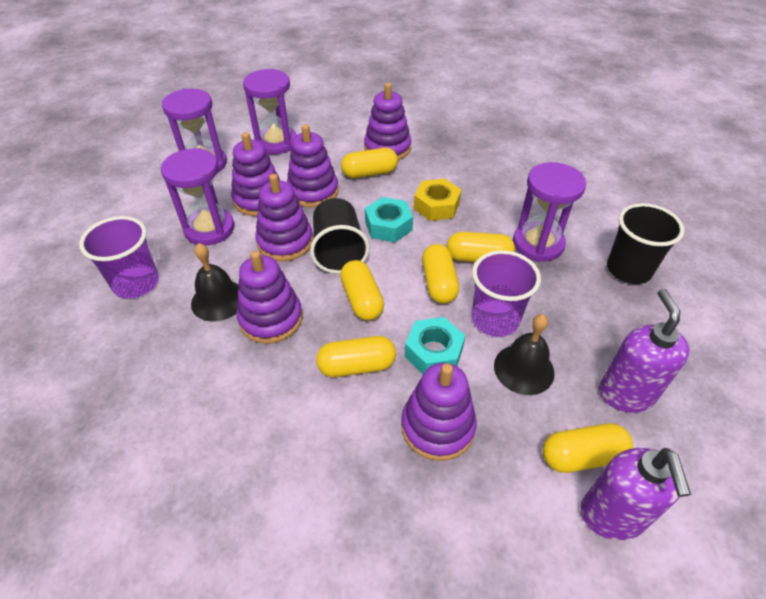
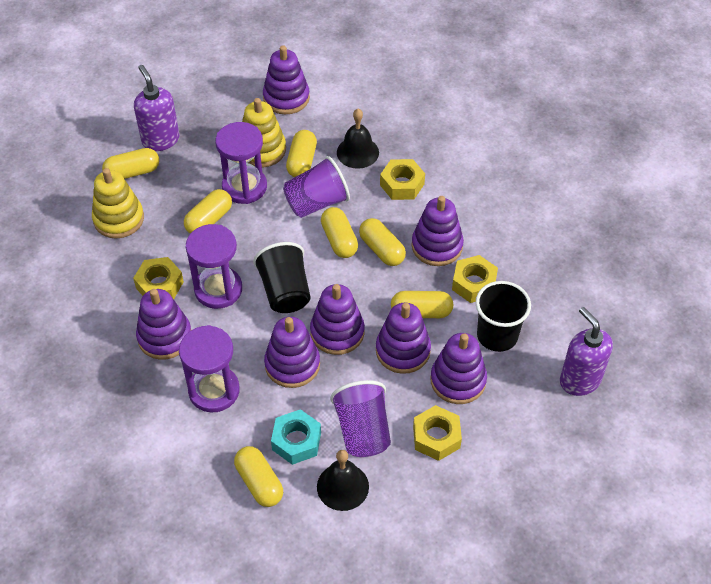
purple hourglass: 4 -> 3
purple stacking toy: 6 -> 7
turquoise nut: 2 -> 1
yellow capsule: 6 -> 7
yellow nut: 1 -> 4
yellow stacking toy: 0 -> 2

